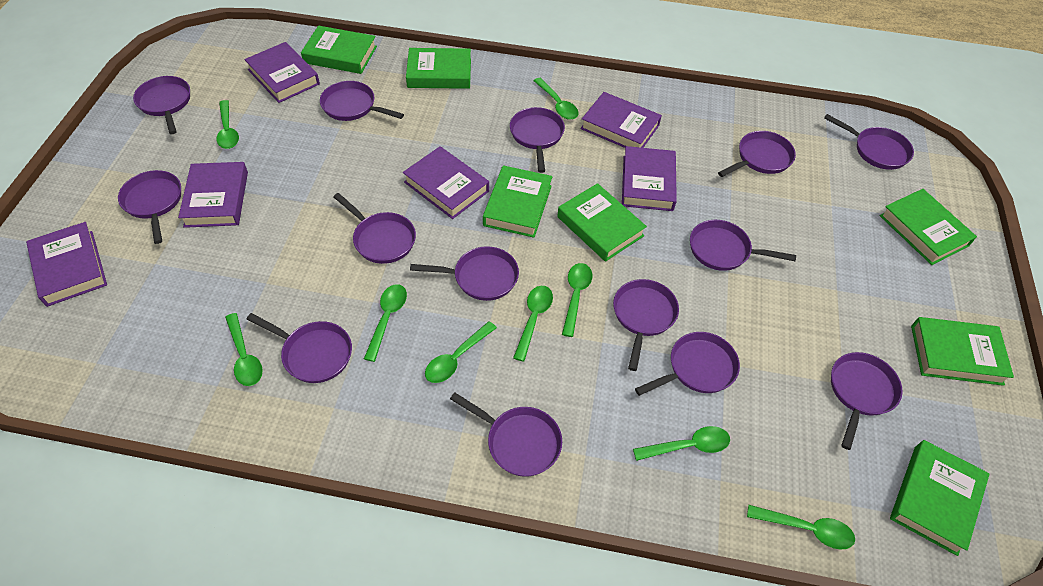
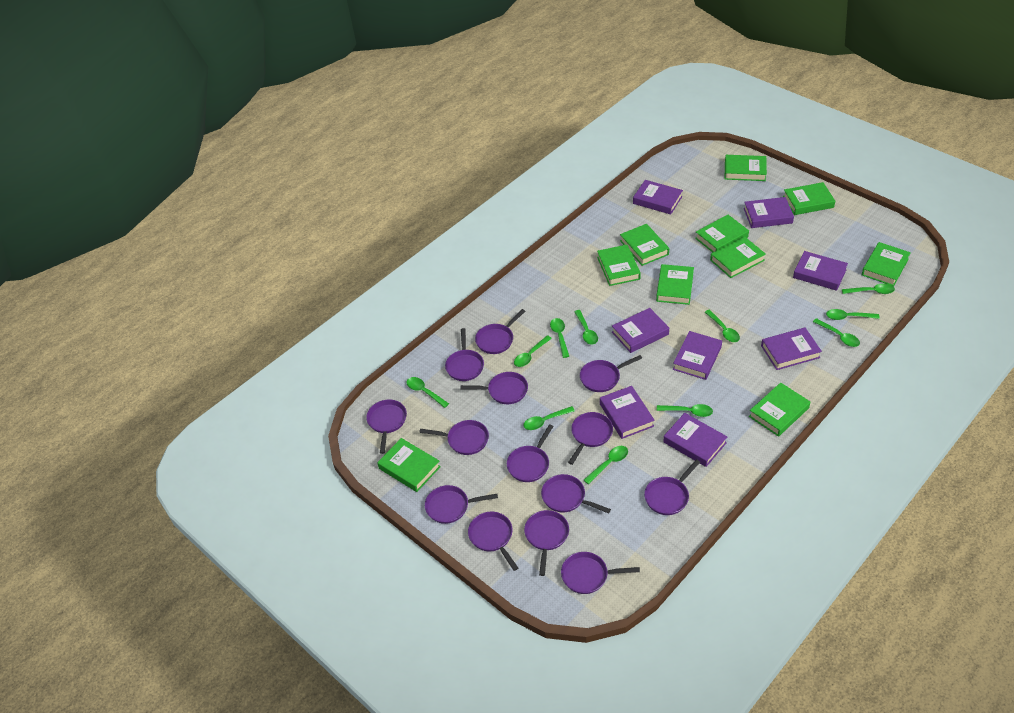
green book: 7 -> 10
green spoon: 9 -> 11
purple book: 6 -> 8

